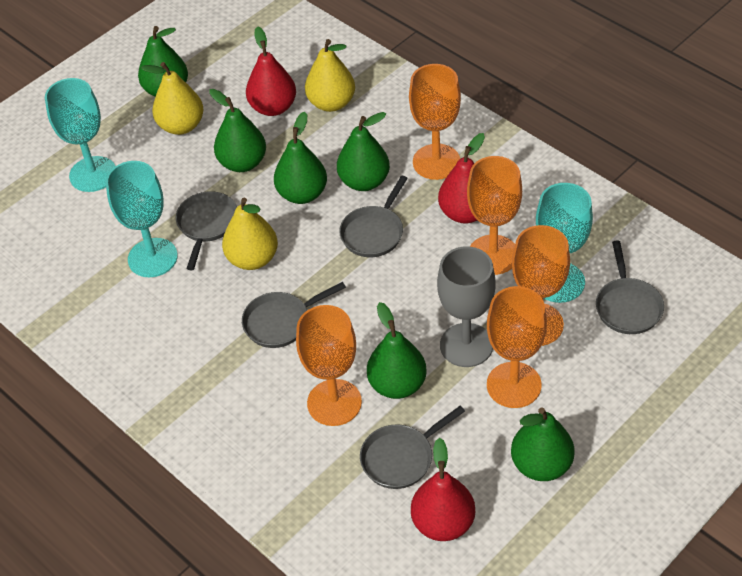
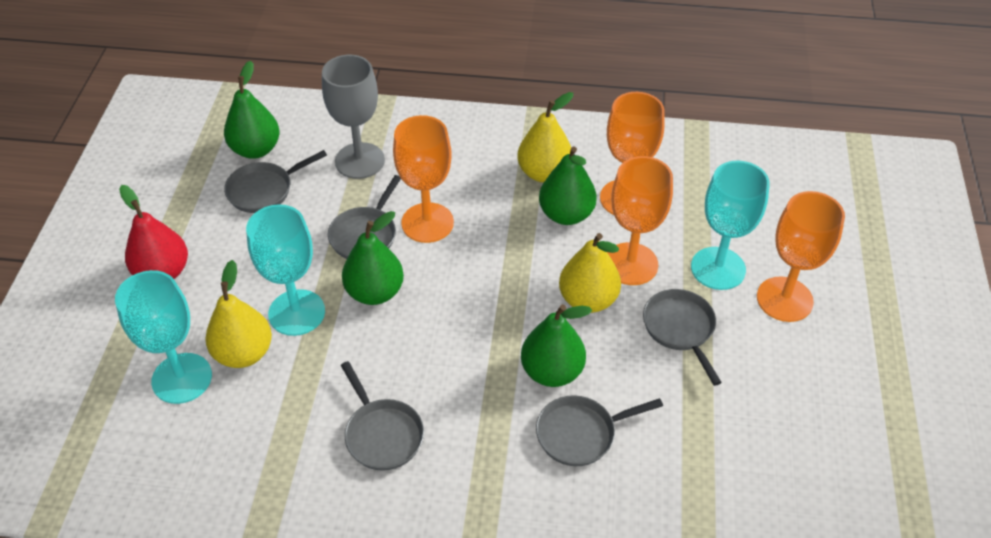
green pear: 6 -> 4
orange goblet: 5 -> 4
red pear: 3 -> 1

